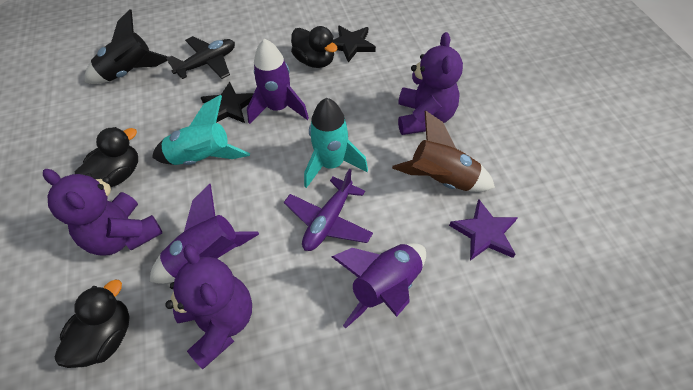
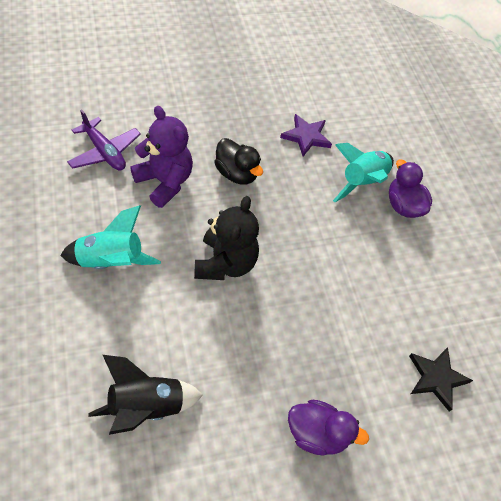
black duck: 3 -> 1
black plane: 1 -> 0
black star: 2 -> 1
black teddy bear: 0 -> 1
brown rocket: 1 -> 0
purple duck: 0 -> 2
purple rocket: 3 -> 0
purple teddy bear: 3 -> 1

